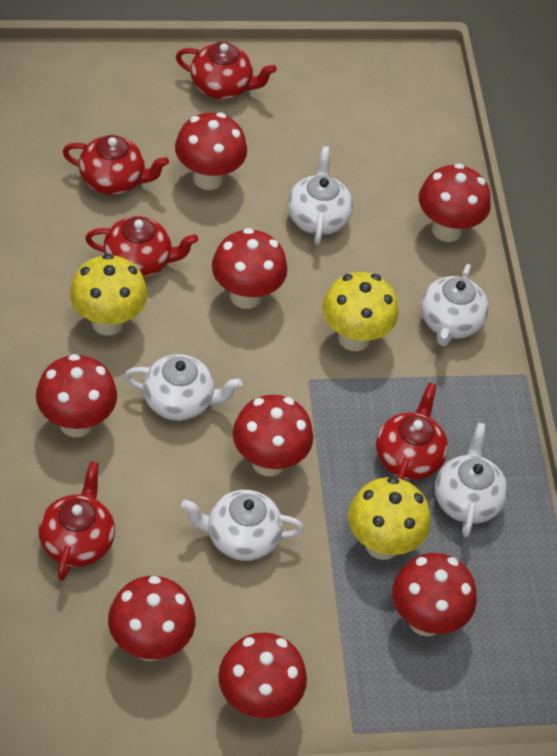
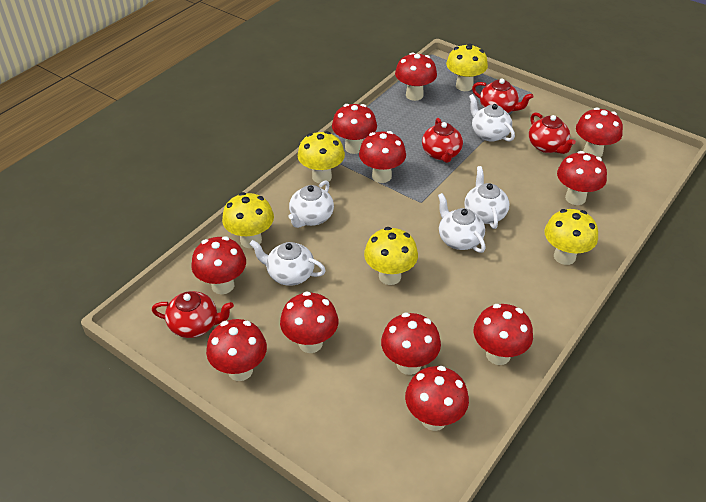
red mushroom: 8 -> 11
red teapot: 5 -> 4
yellow mushroom: 3 -> 5

